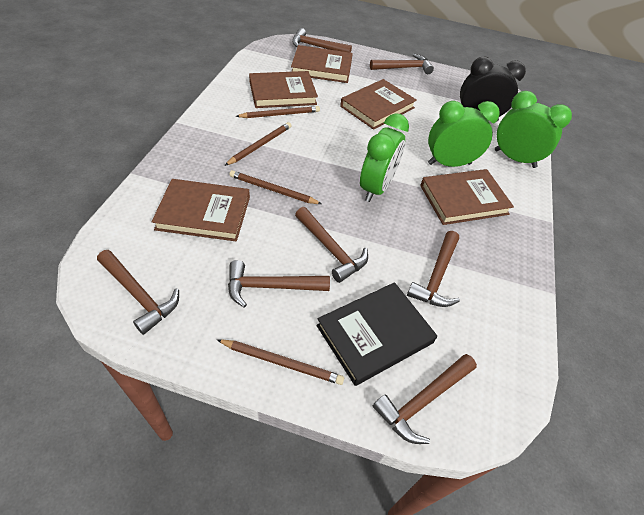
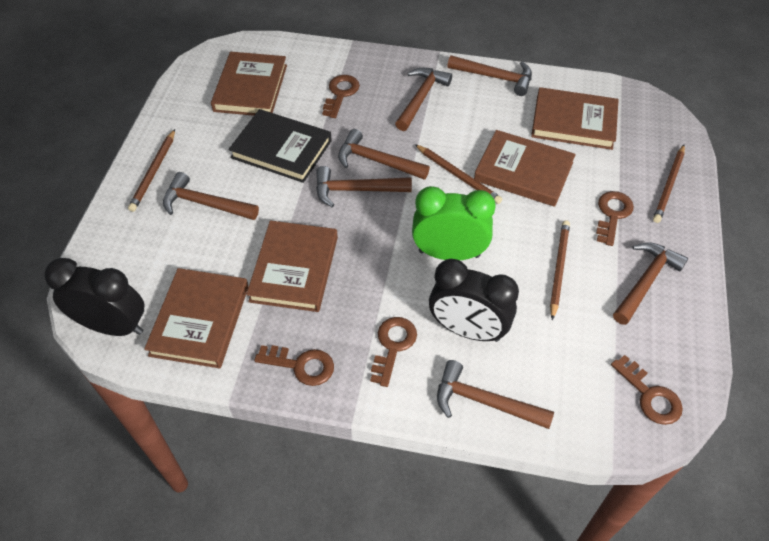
black clock: 1 -> 2
brown key: 0 -> 5
green clock: 3 -> 1

